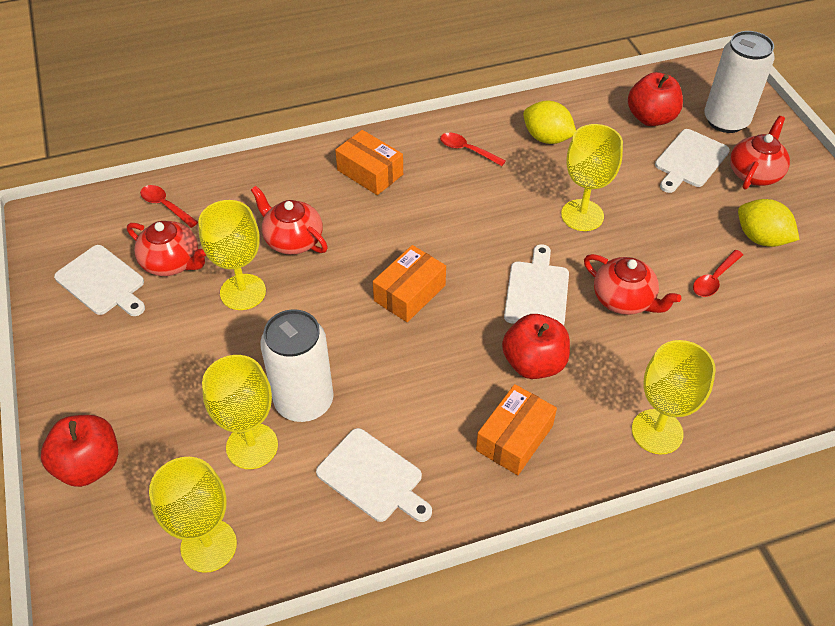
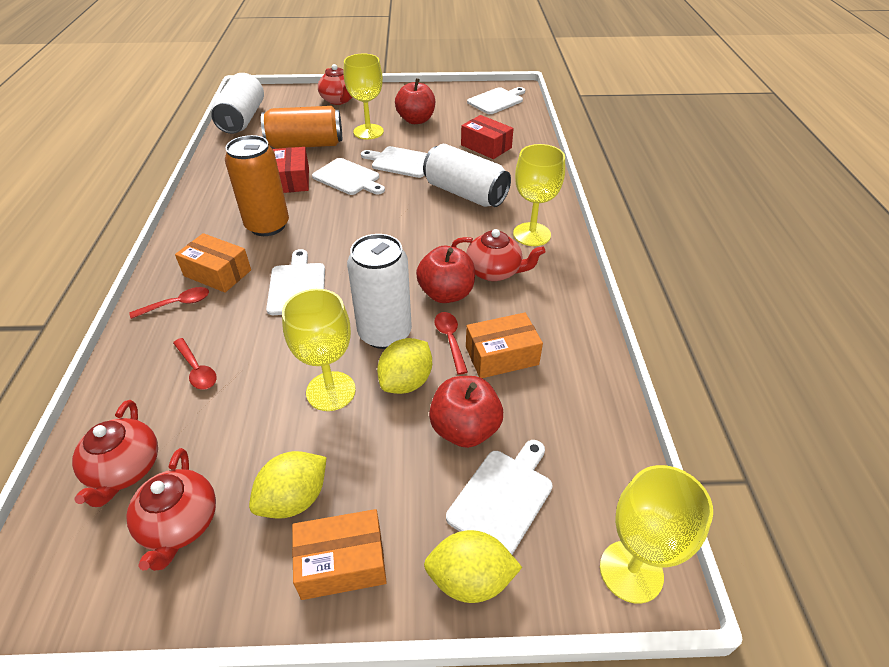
orange can: 0 -> 2
red box: 0 -> 2
white can: 2 -> 3
white cutting board: 4 -> 5
yellow goblet: 5 -> 4
yellow lemon: 2 -> 3

